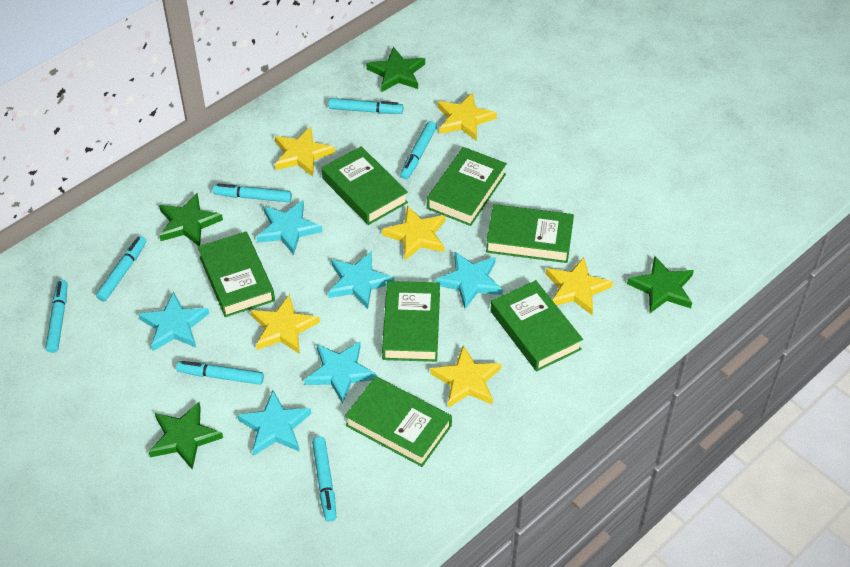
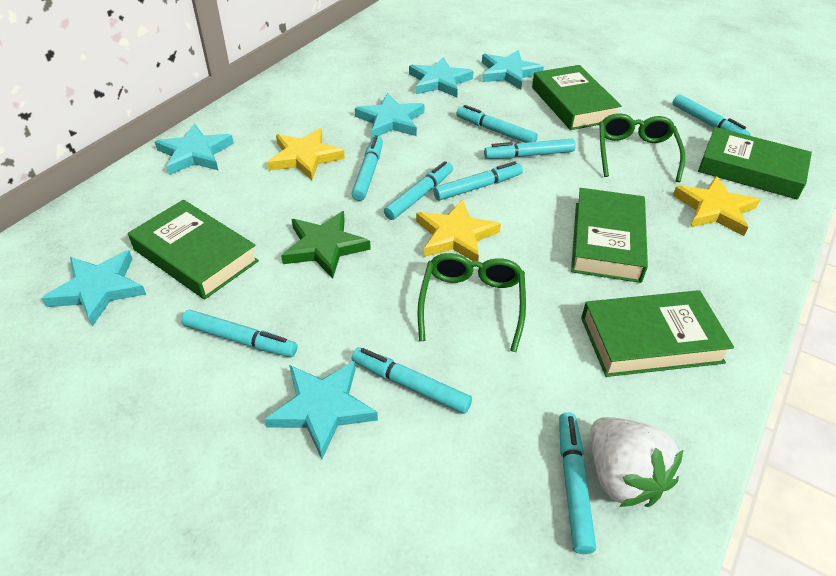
green book: 7 -> 5
green glasses: 0 -> 2
green star: 4 -> 1
turquoise marker: 7 -> 9
white strawberry: 0 -> 1
yellow star: 6 -> 3

